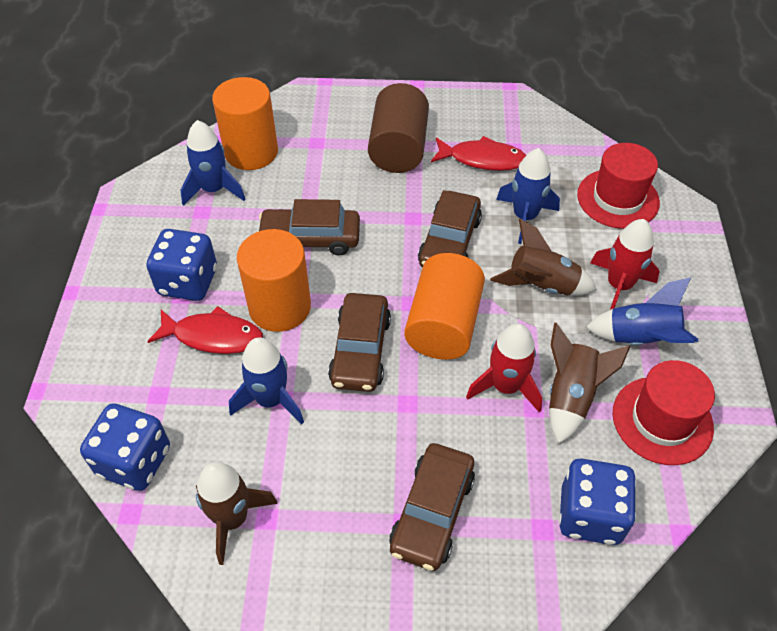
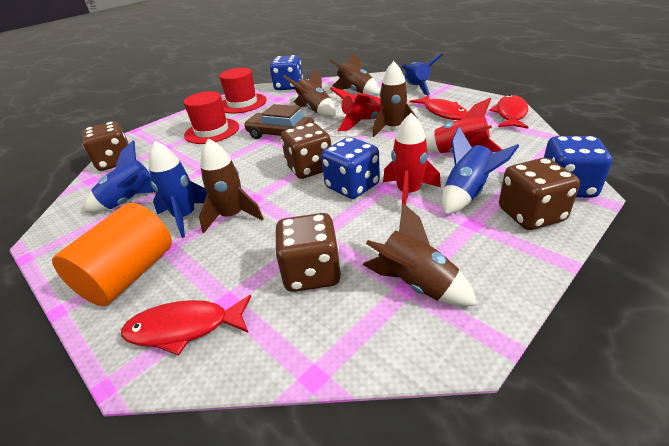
brown car: 4 -> 1
brown cylinder: 1 -> 0
brown dice: 0 -> 4
brown rocket: 3 -> 5
orange cylinder: 3 -> 1
red fish: 2 -> 3
red rocket: 2 -> 3

